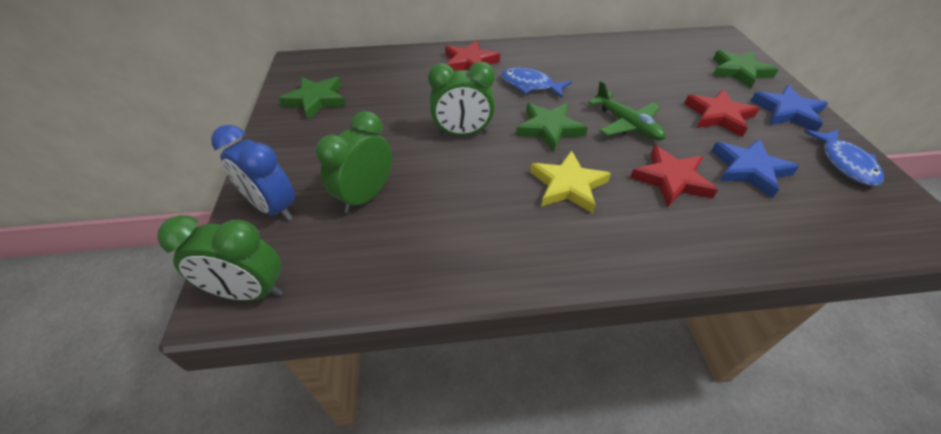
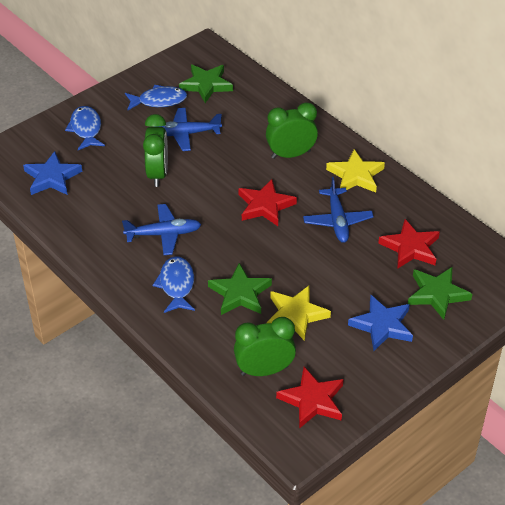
blue clock: 1 -> 0
blue fish: 2 -> 3
blue plane: 0 -> 3
green plane: 1 -> 0
yellow star: 1 -> 2

